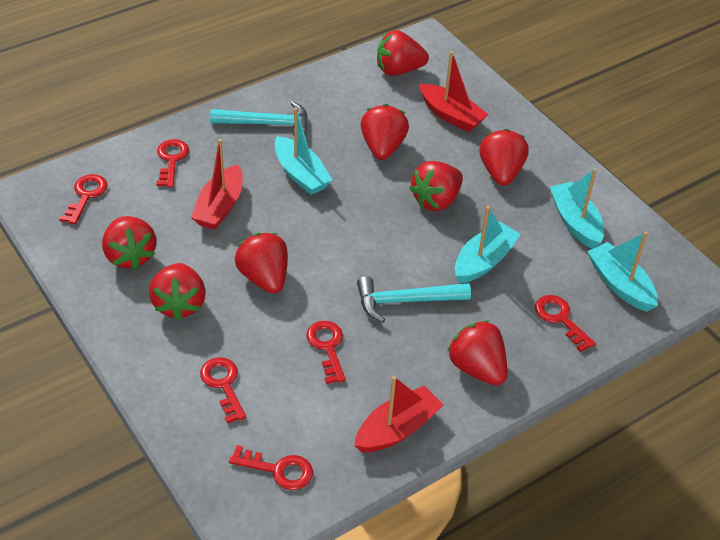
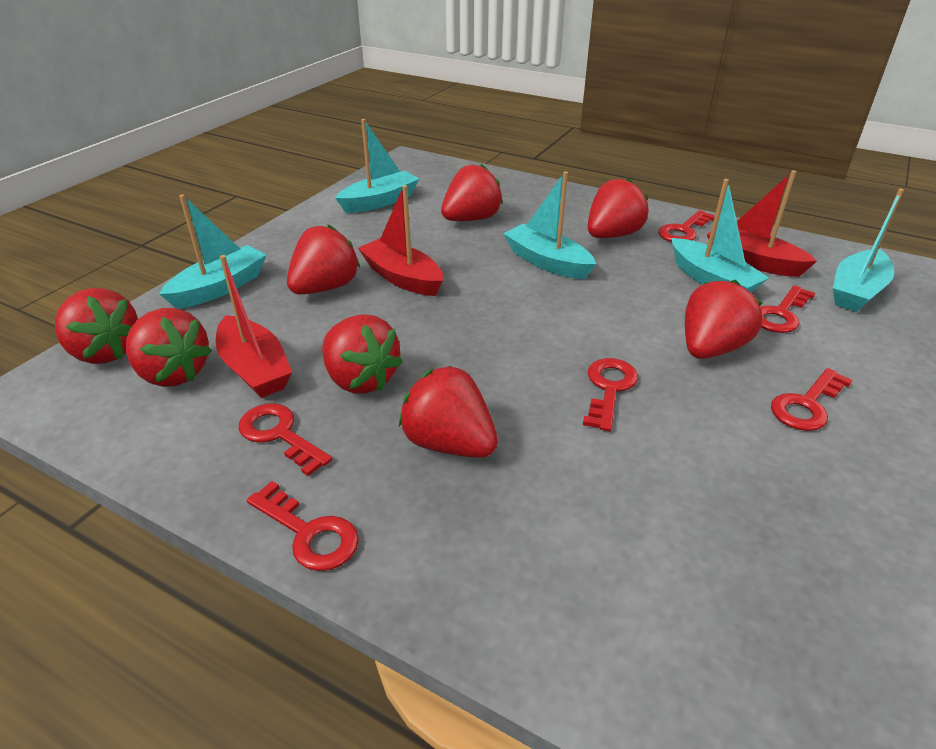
turquoise boat: 4 -> 5
turquoise hammer: 2 -> 0

